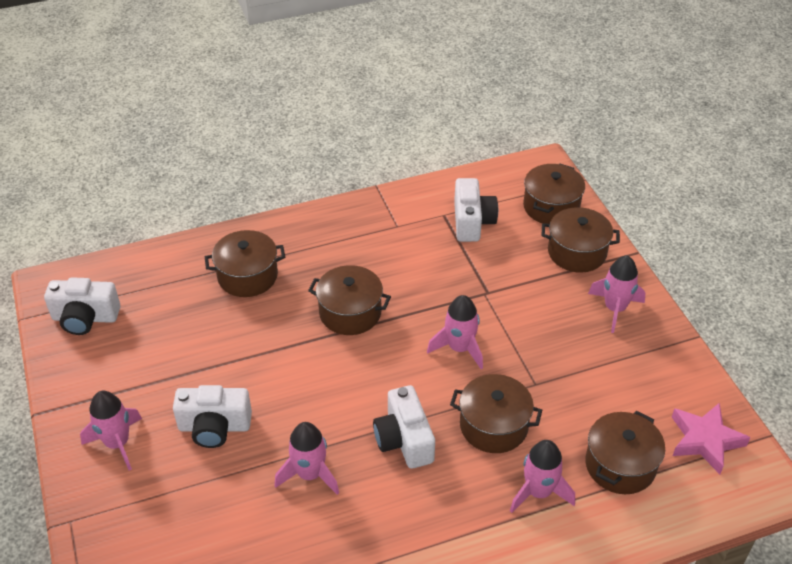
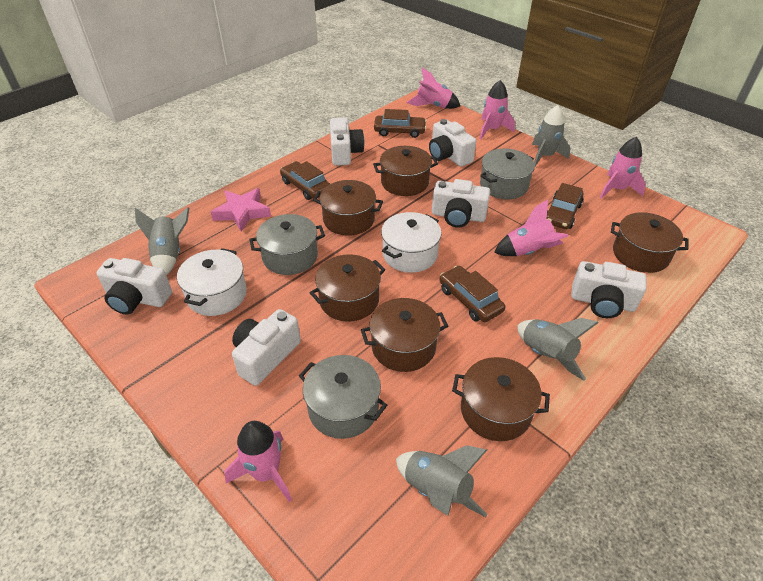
brown car: 0 -> 4
grey pot: 0 -> 3
grey rocket: 0 -> 4
white camera: 4 -> 6
white pot: 0 -> 2

